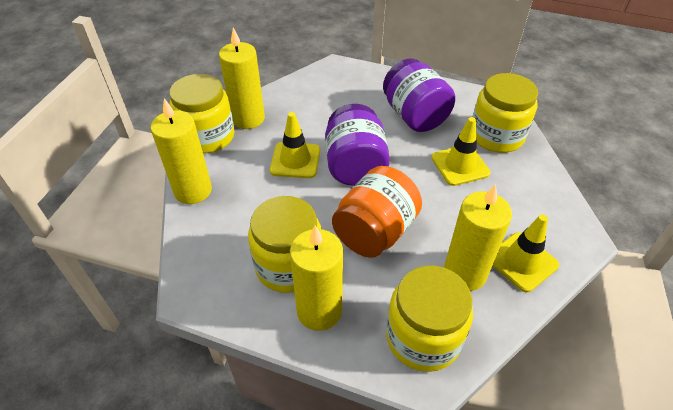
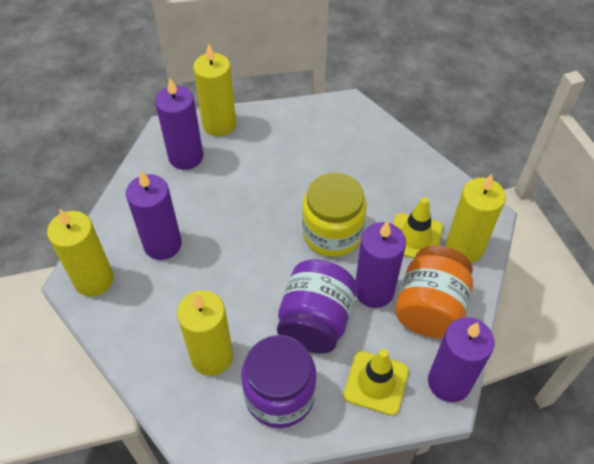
purple candle: 0 -> 4
yellow jar: 4 -> 1
yellow traffic cone: 3 -> 2

